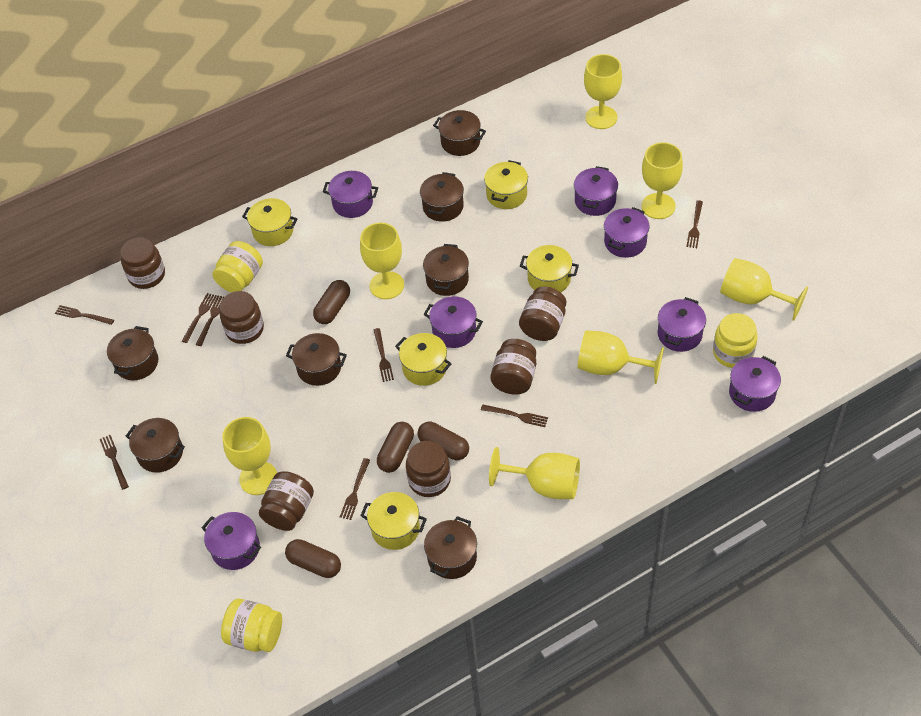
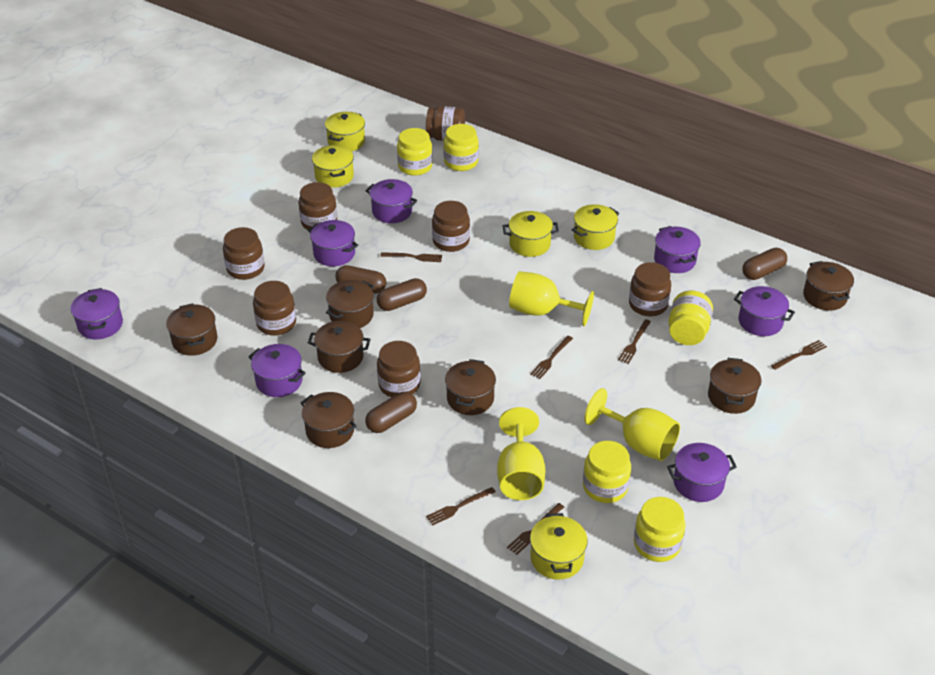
brown fork: 8 -> 6
brown jar: 6 -> 7
yellow goblet: 7 -> 3
yellow jar: 3 -> 5

